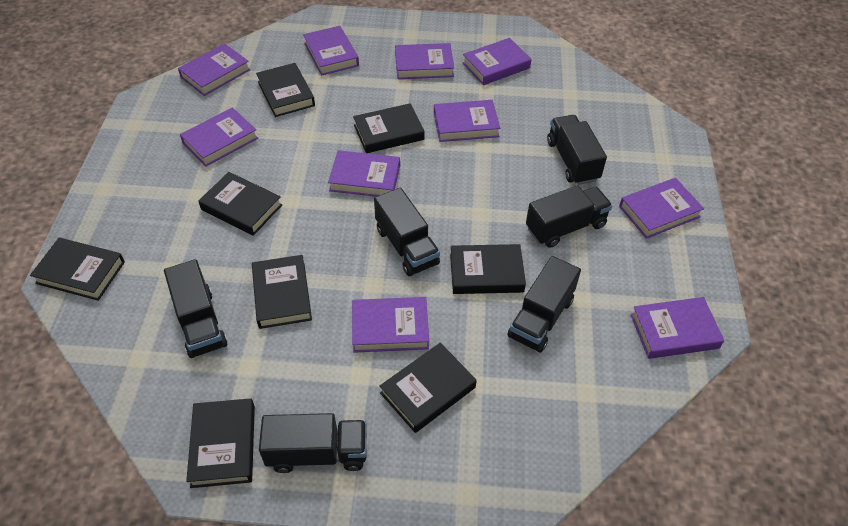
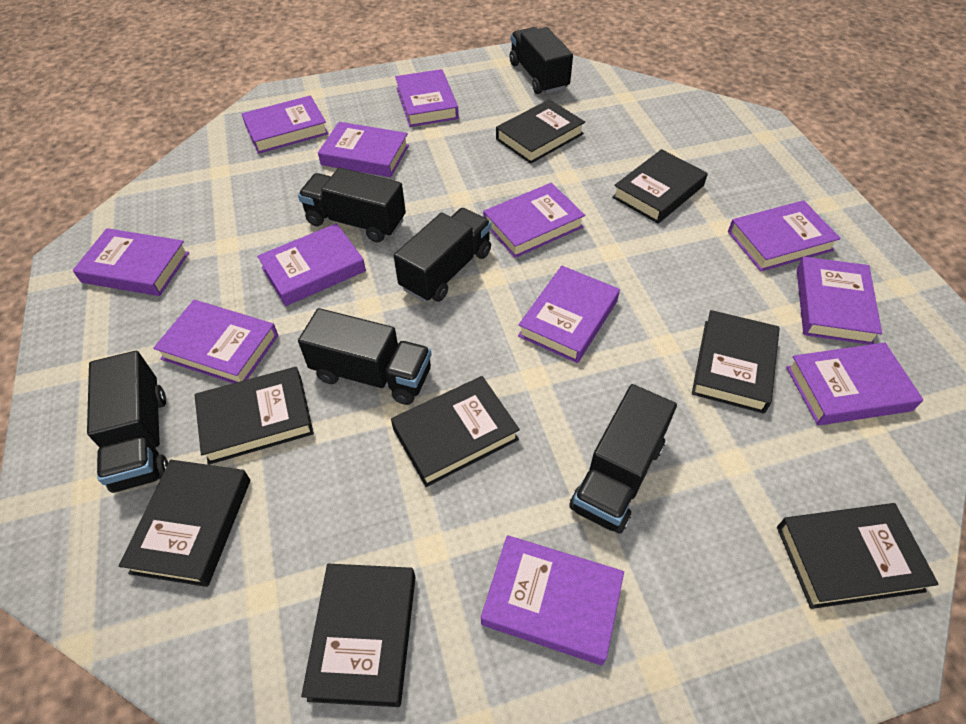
purple book: 10 -> 12

